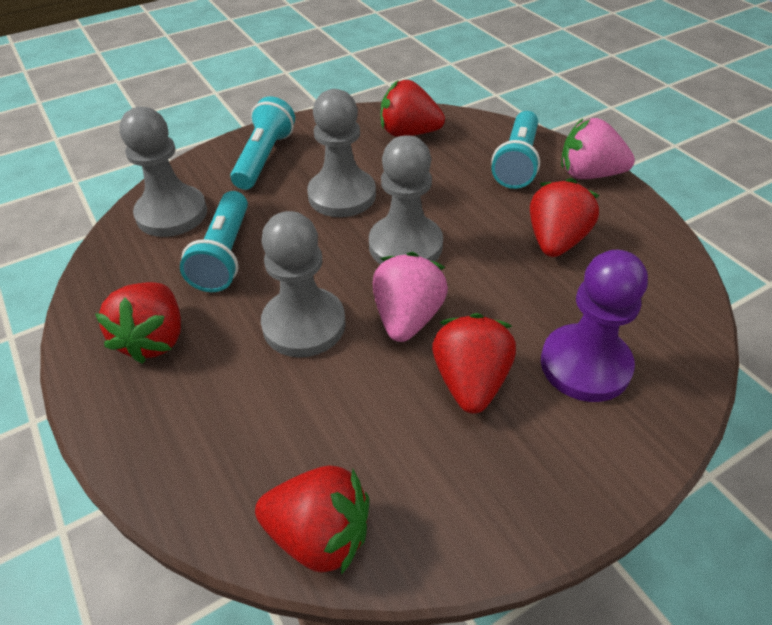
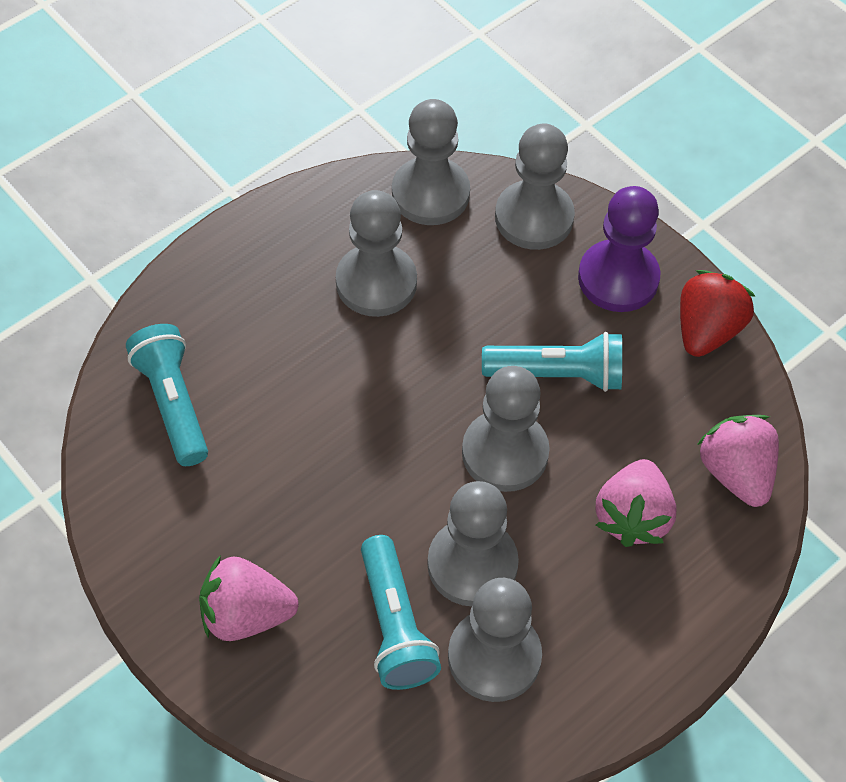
grey pawn: 4 -> 6
pink strawberry: 2 -> 3
red strawberry: 5 -> 1

